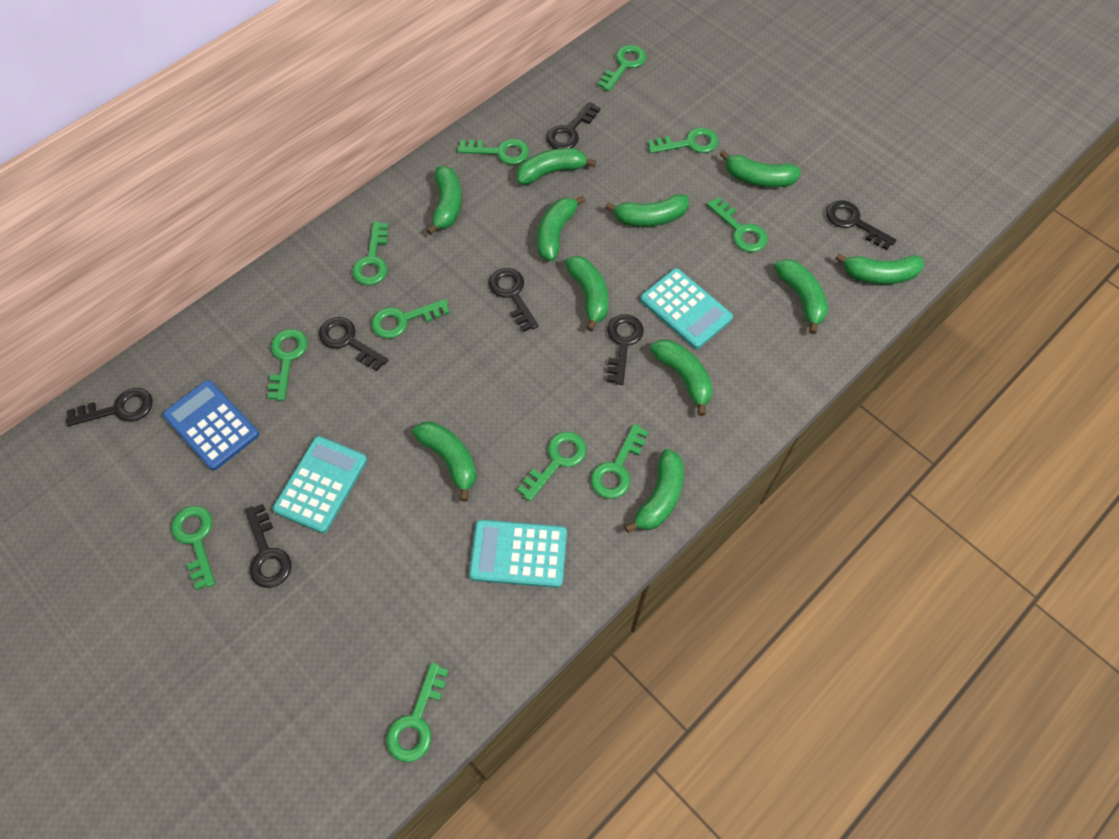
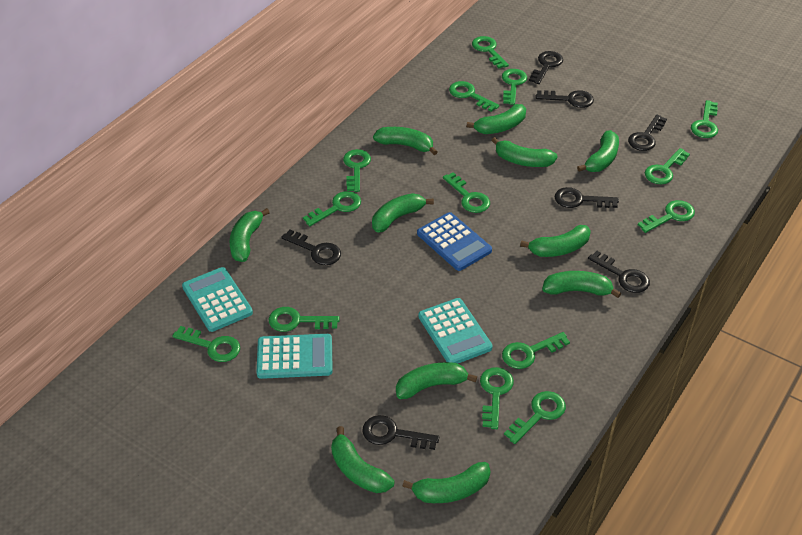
green key: 11 -> 14

